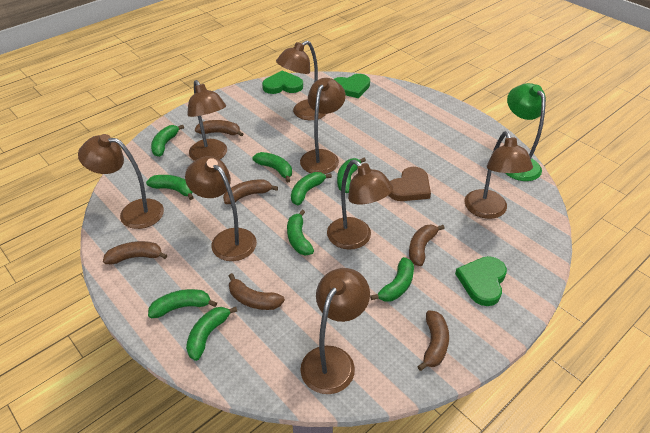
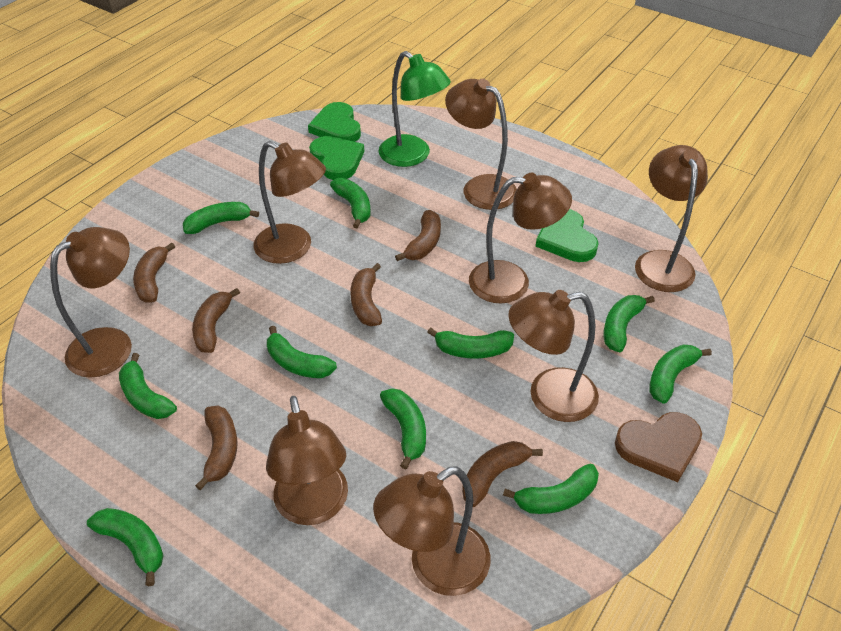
green banana: 9 -> 10

